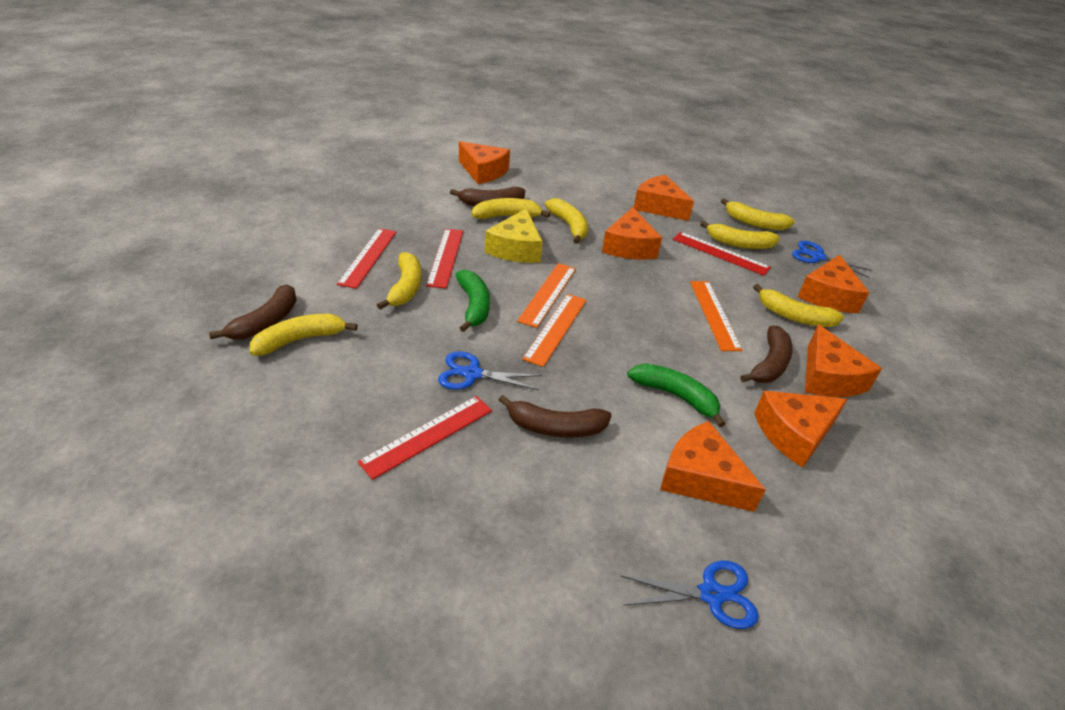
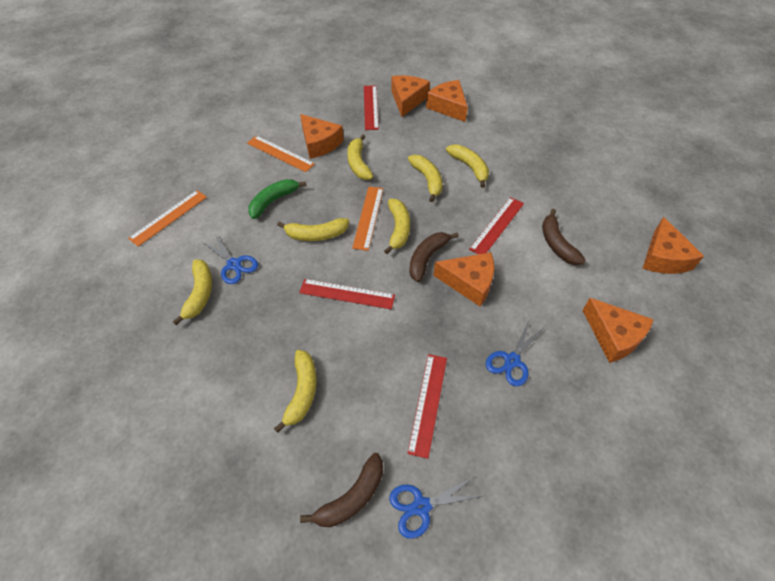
brown banana: 4 -> 3
green banana: 2 -> 1
orange cheese: 7 -> 6
yellow cheese: 1 -> 0

